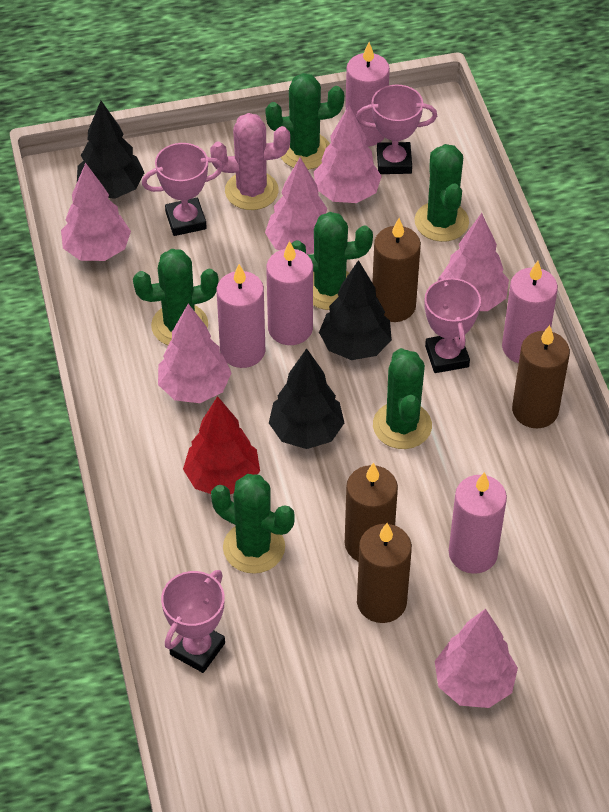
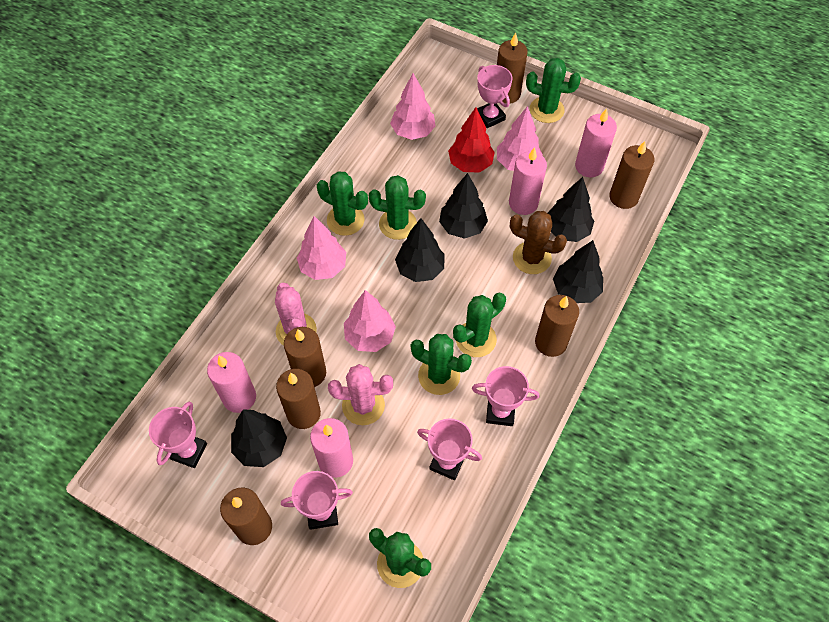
black tree: 3 -> 5
brown cactus: 0 -> 1
brown candle: 4 -> 6
pink cactus: 1 -> 2
pink candle: 5 -> 4
pink tree: 6 -> 4
pink trophy: 4 -> 5

